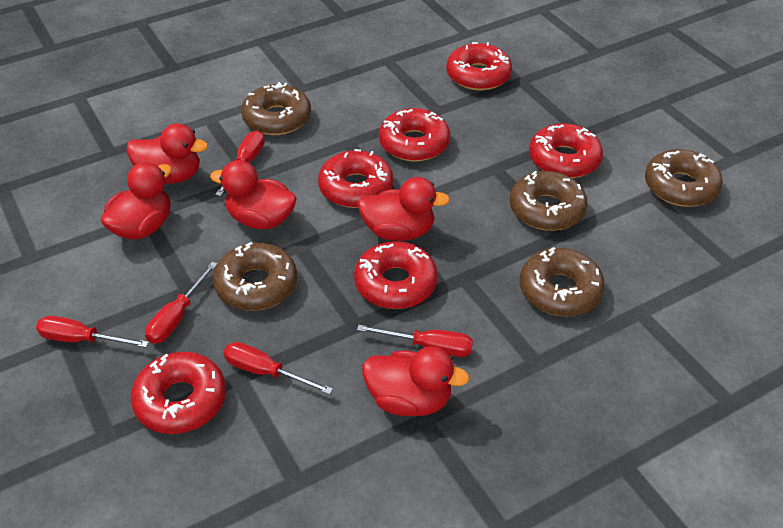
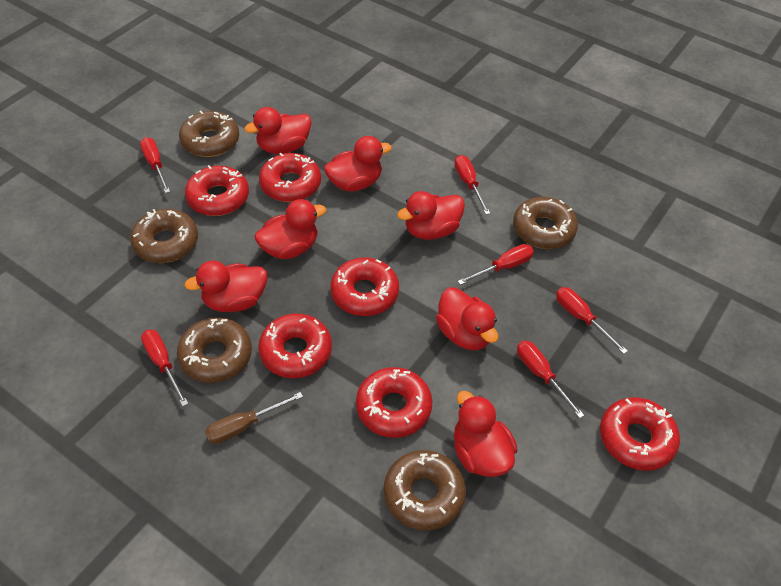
brown screwdriver: 0 -> 1
red duck: 5 -> 7
red screwdriver: 5 -> 6

